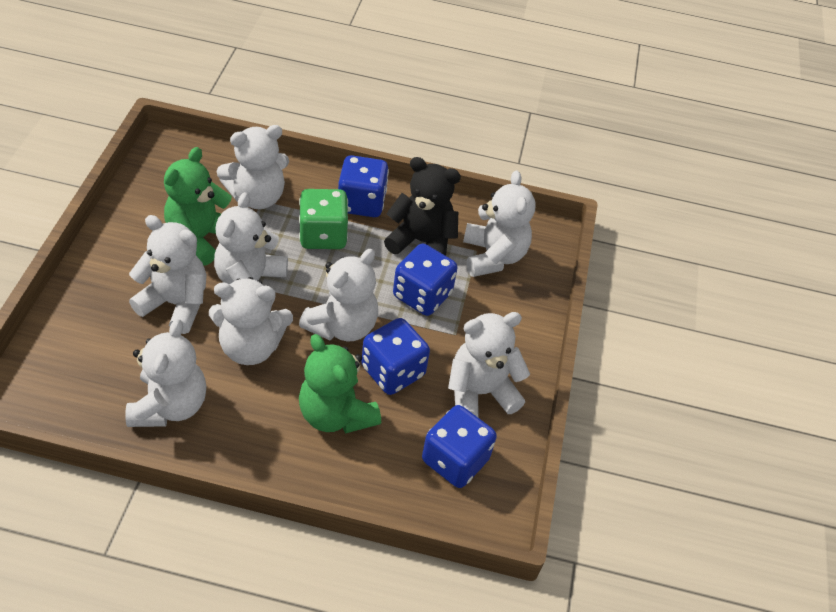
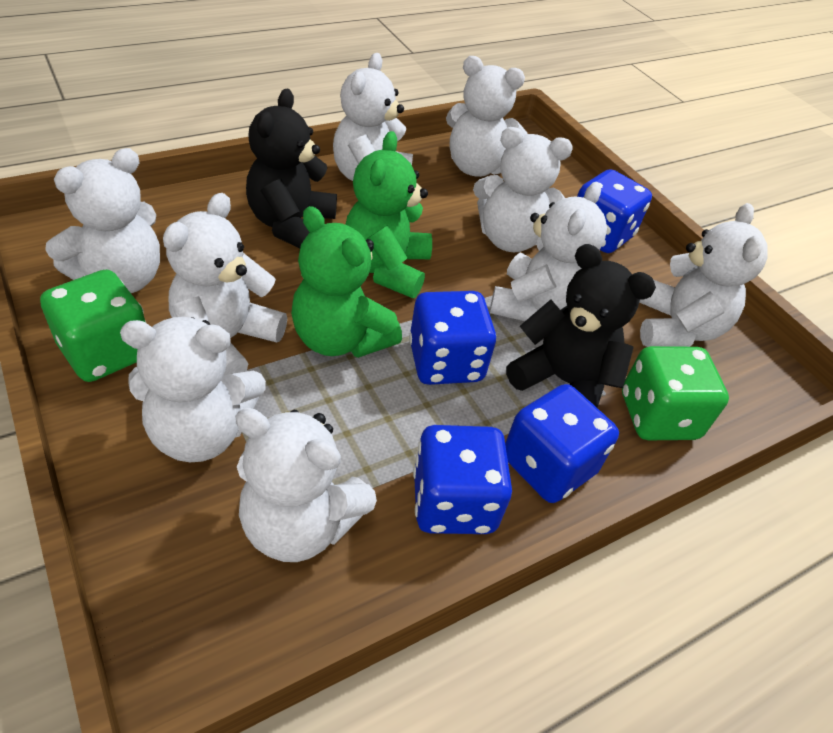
black teddy bear: 1 -> 2
green dice: 1 -> 2
white teddy bear: 8 -> 9

